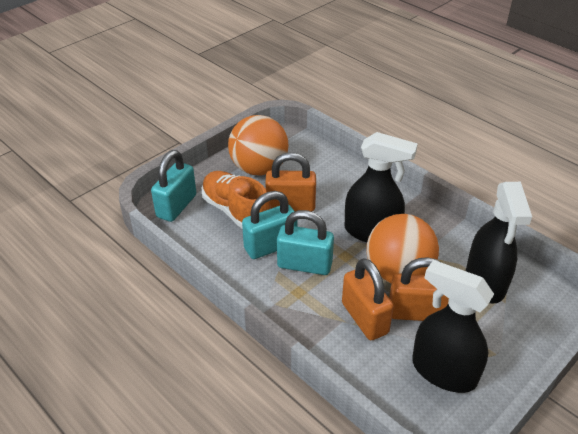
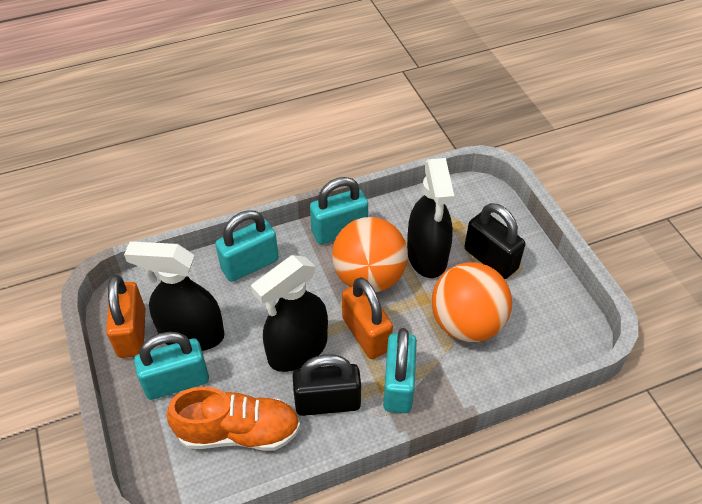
black padlock: 0 -> 2
orange padlock: 3 -> 2
turquoise padlock: 3 -> 4

